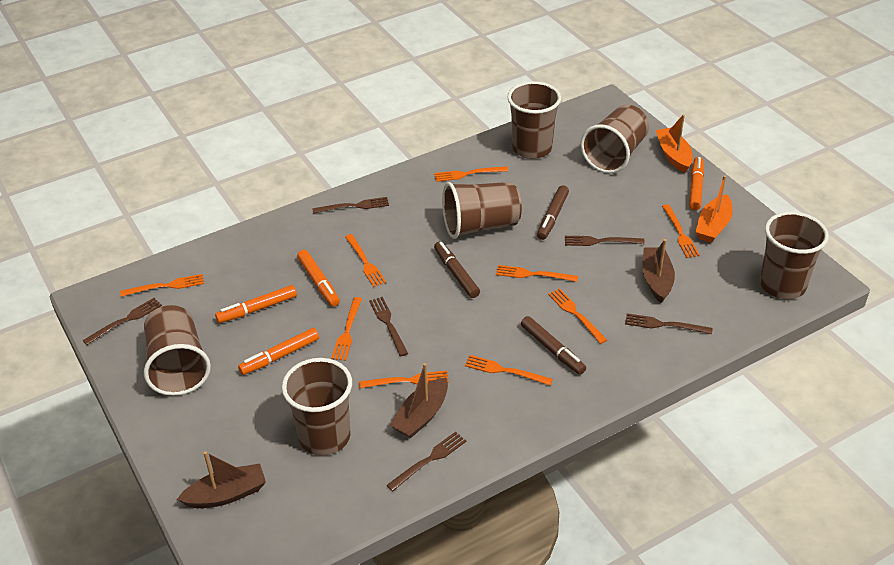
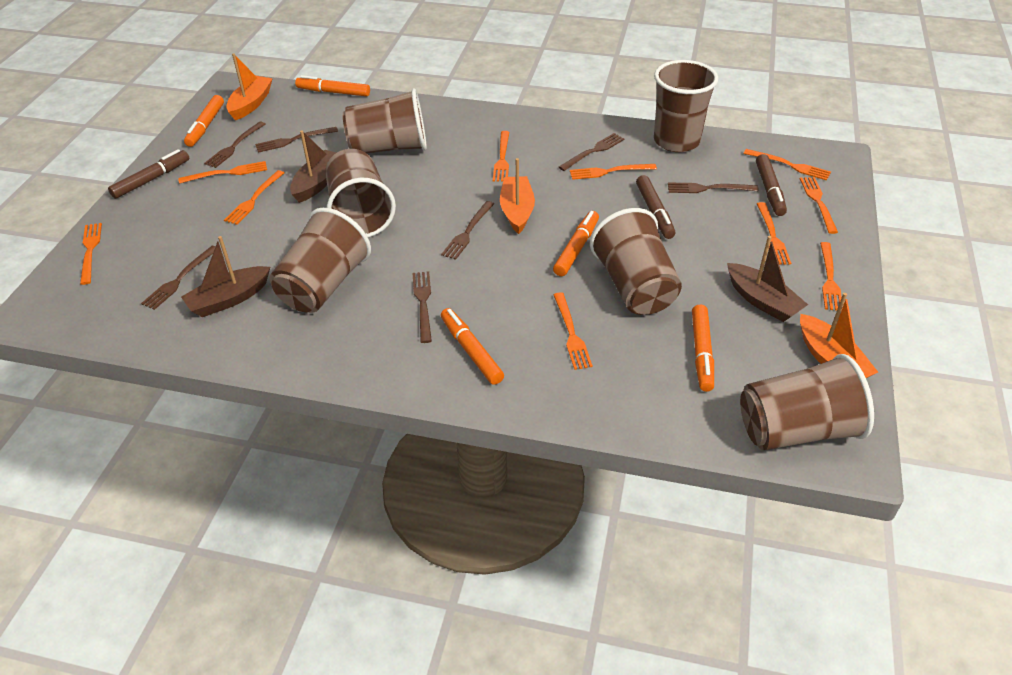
brown fork: 6 -> 7
orange boat: 2 -> 3
orange fork: 9 -> 10
orange marker: 4 -> 5

